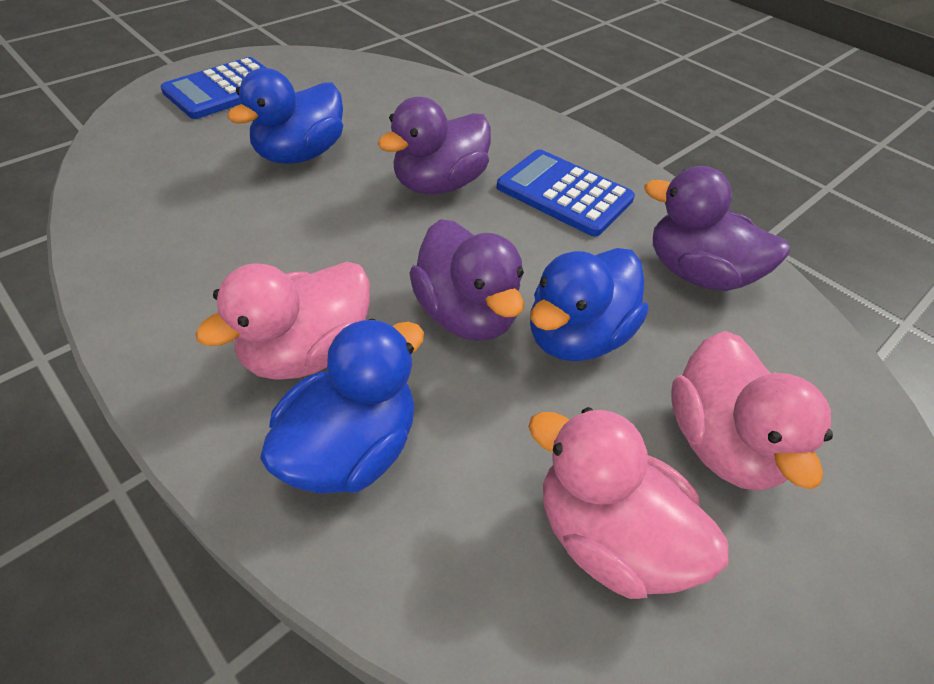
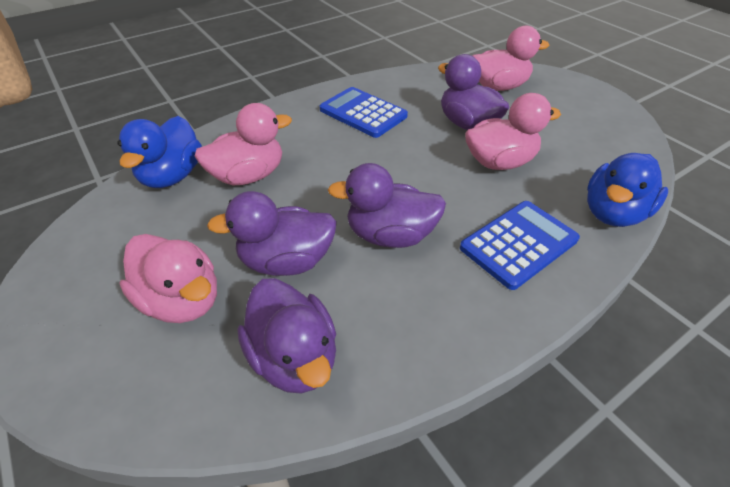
blue duck: 3 -> 2
pink duck: 3 -> 4
purple duck: 3 -> 4

